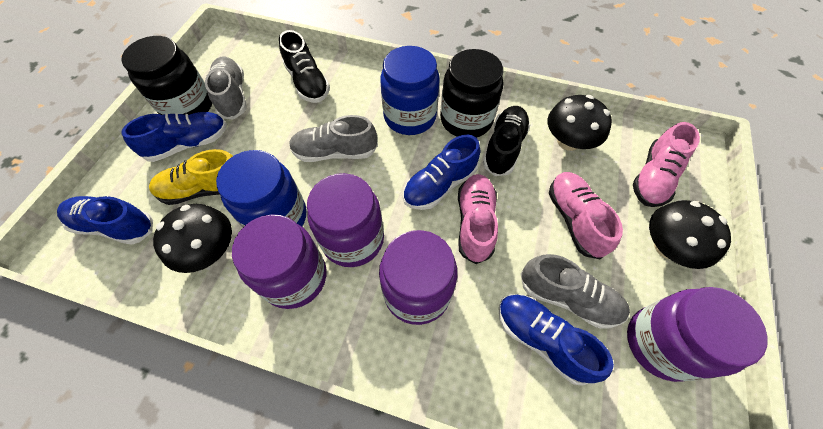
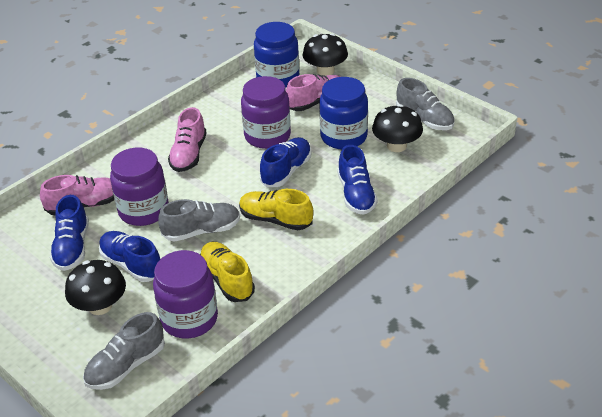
black jar: 2 -> 0
black shoe: 2 -> 0
purple jar: 4 -> 3
yellow shoe: 1 -> 2

